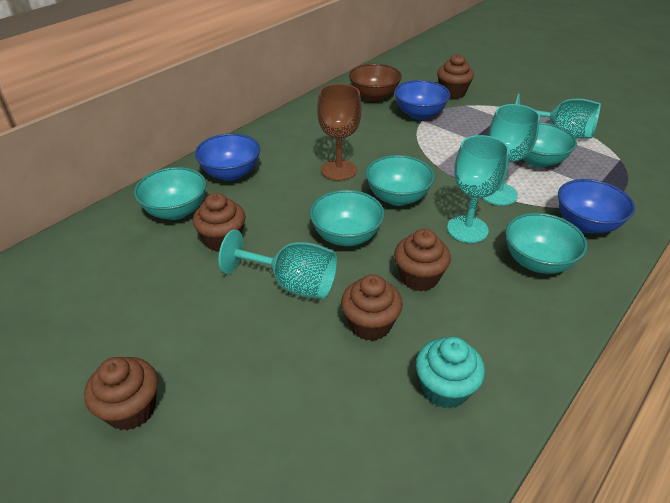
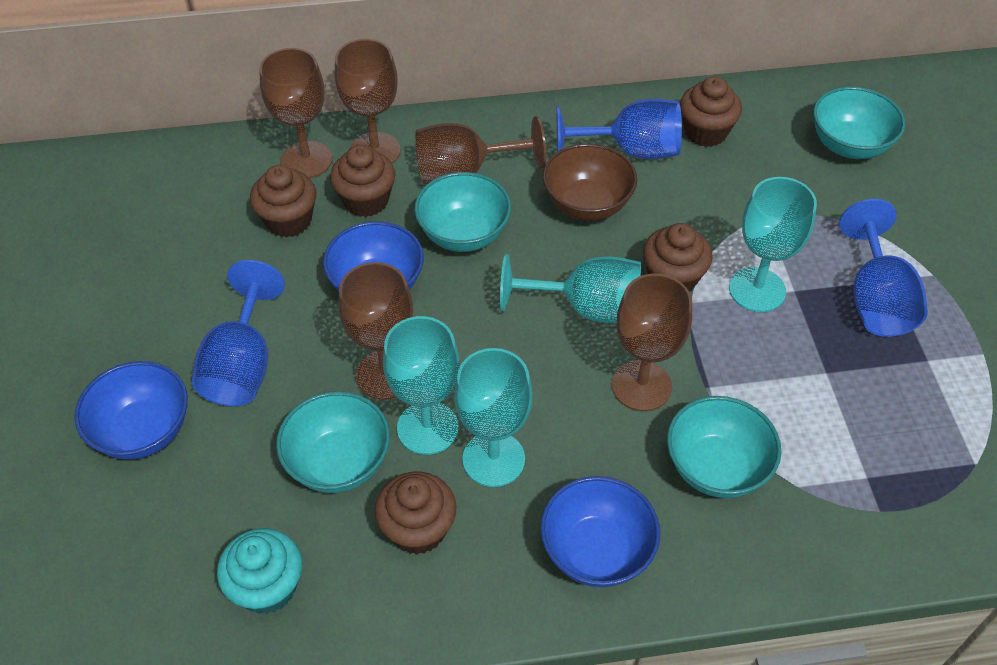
blue goblet: 0 -> 3
brown goblet: 1 -> 5
turquoise bowl: 5 -> 4

